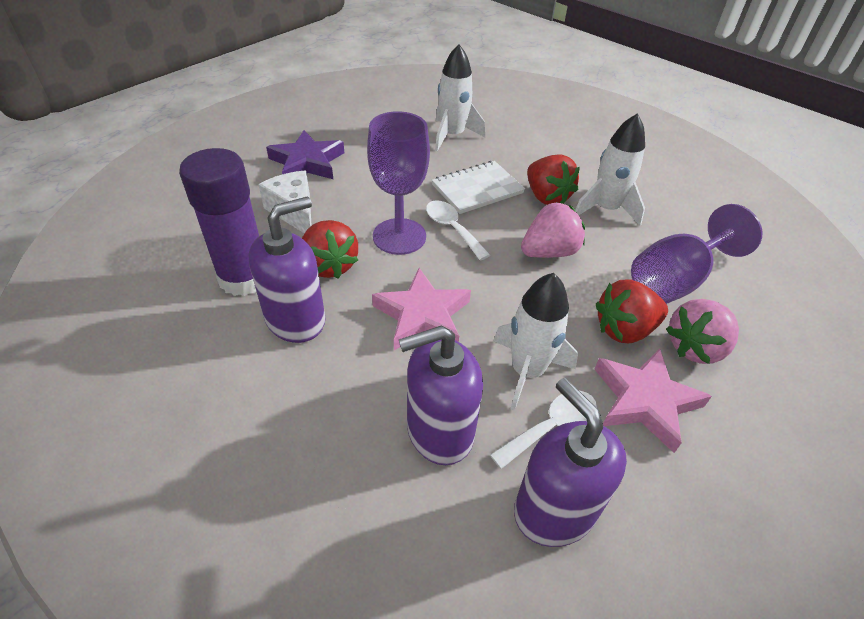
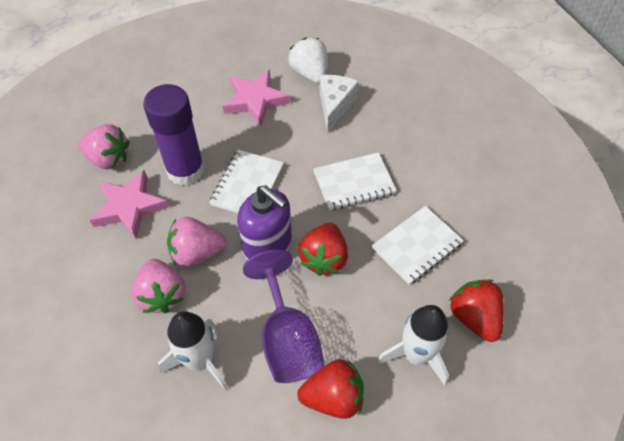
pink strawberry: 2 -> 3
purple goblet: 2 -> 1
purple soap dispenser: 3 -> 1
purple star: 1 -> 0
white notebook: 1 -> 3
white rocket: 3 -> 2
white spoon: 2 -> 0
white strawberry: 0 -> 1

